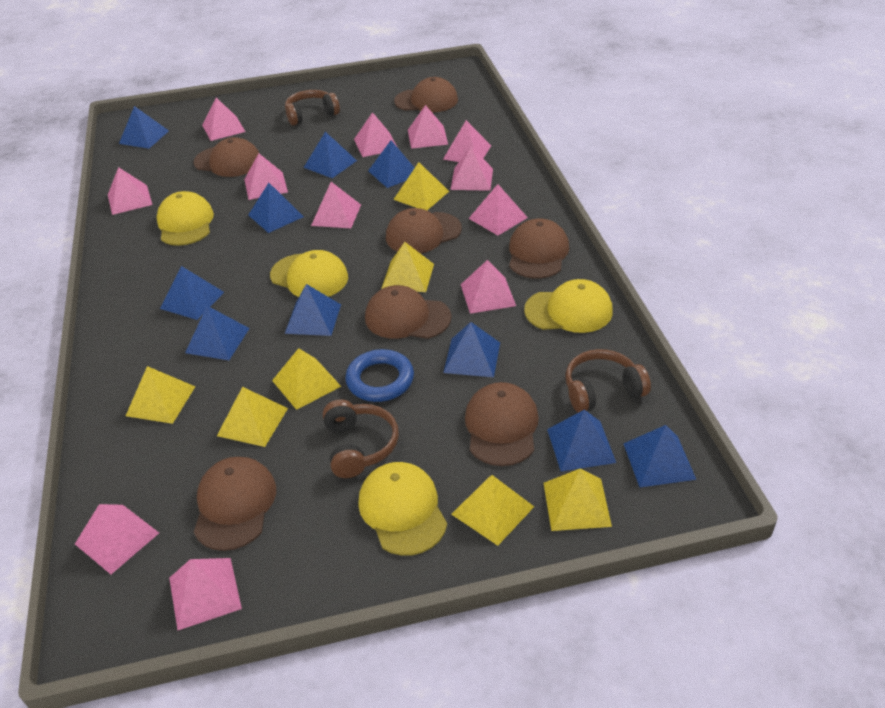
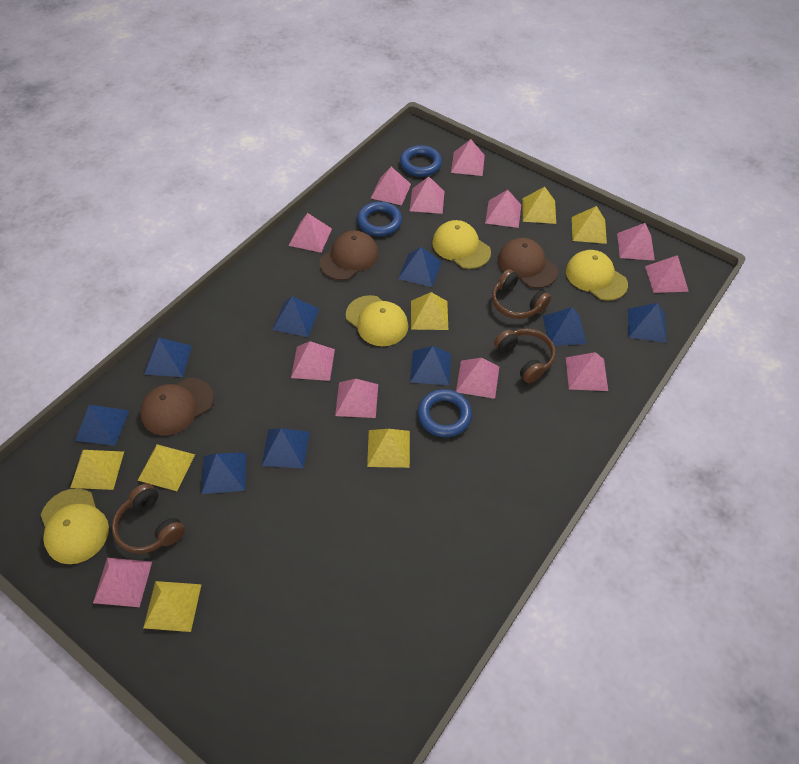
blue pyramid: 10 -> 9
blue ring: 1 -> 3
brown cap: 7 -> 3

